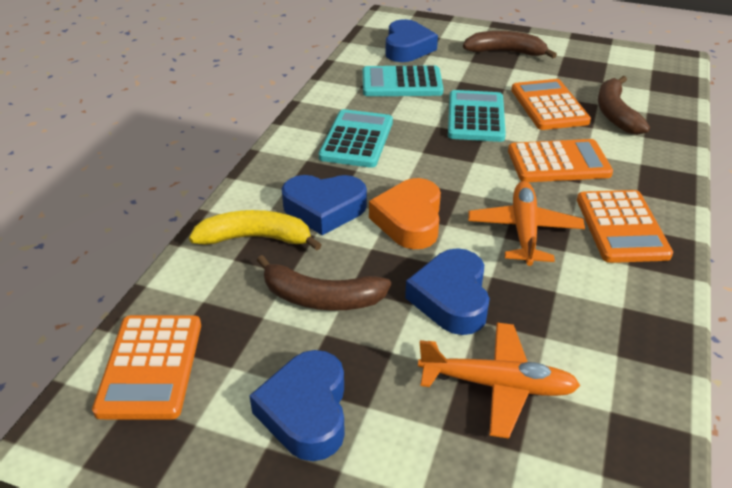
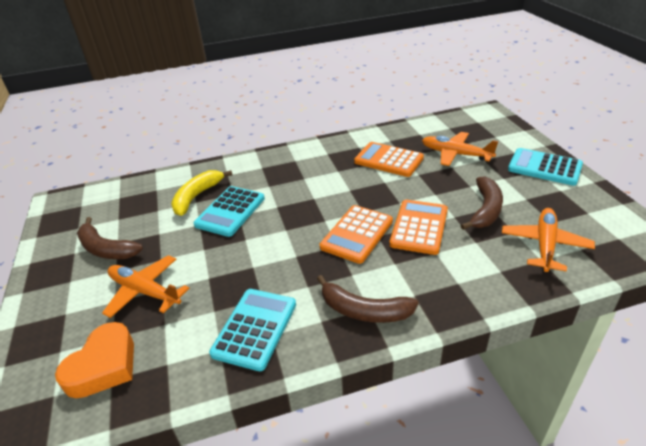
blue heart: 4 -> 0
orange calculator: 4 -> 3
orange plane: 2 -> 3

